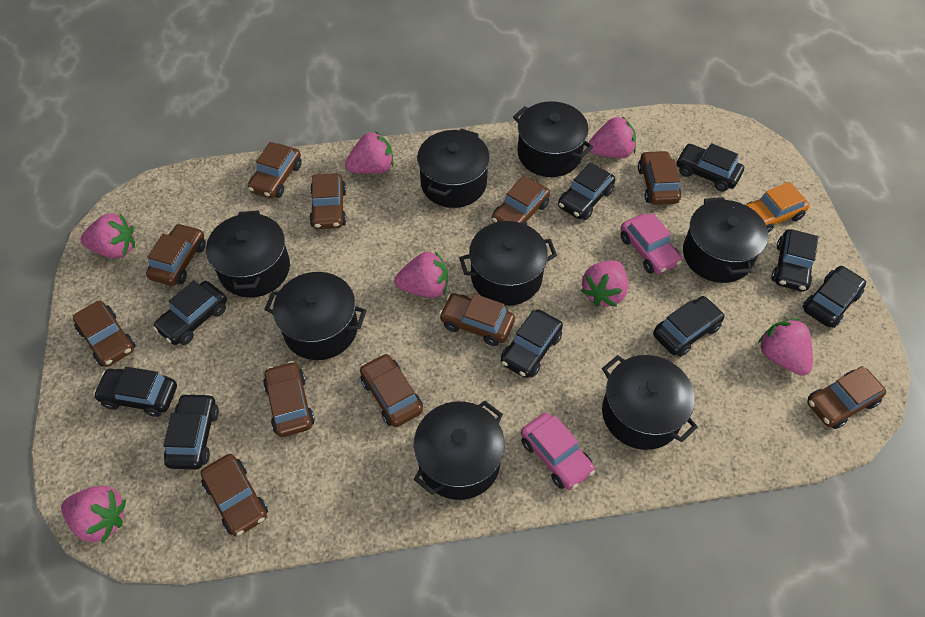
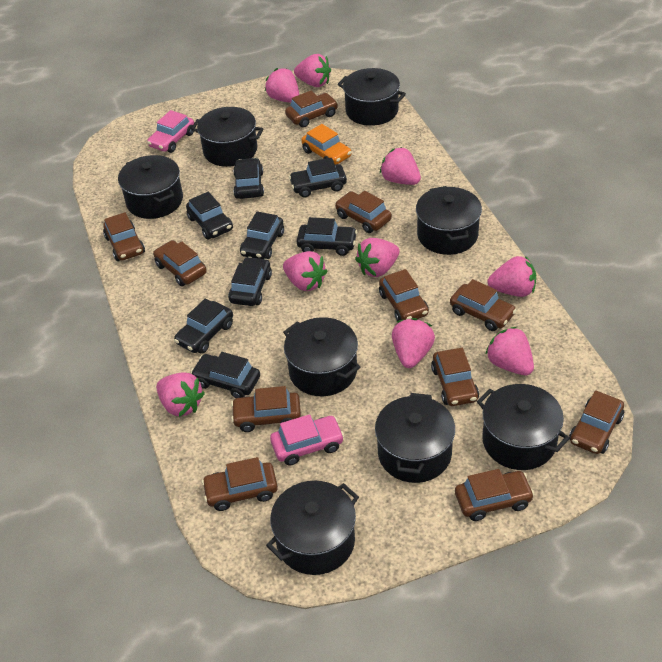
black car: 9 -> 8
pink strawberry: 7 -> 9

